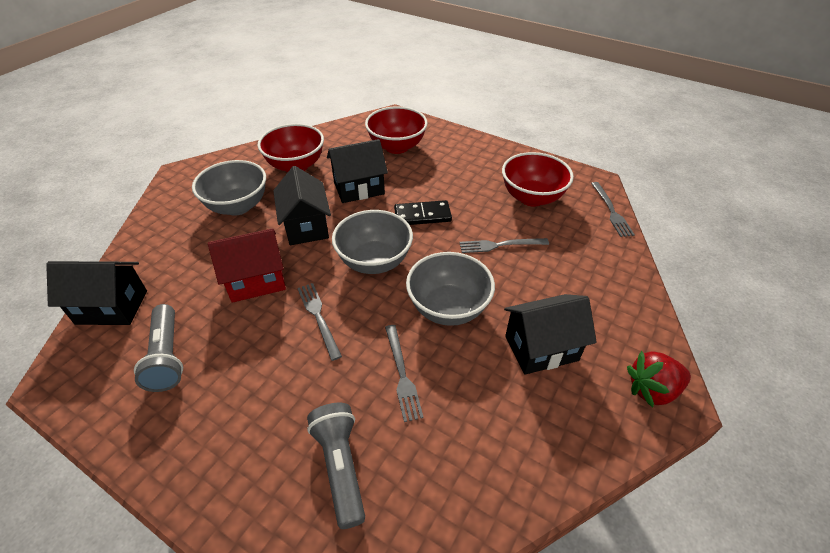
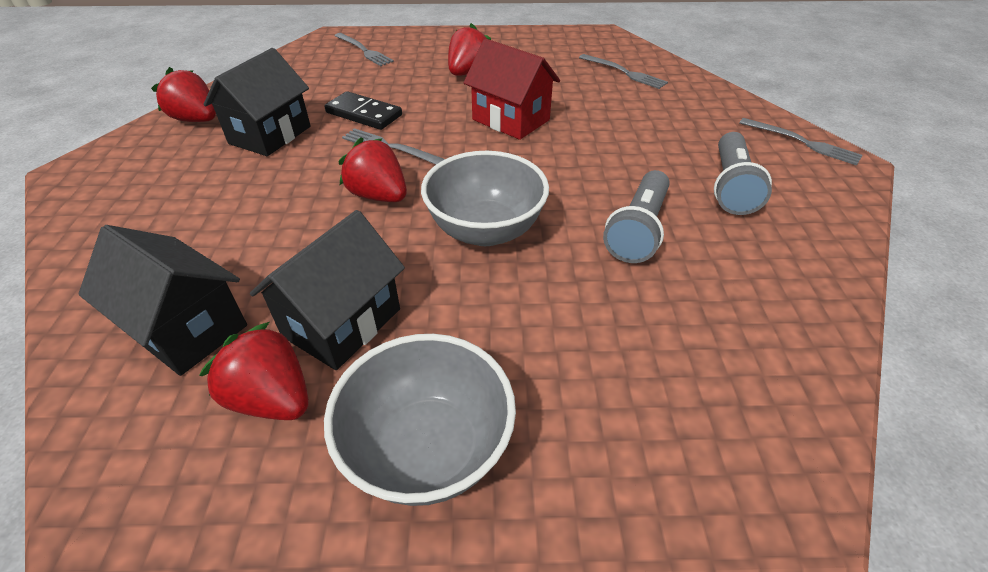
black house: 4 -> 3
grey bowl: 3 -> 2
red bowl: 3 -> 0
red strawberry: 1 -> 4

